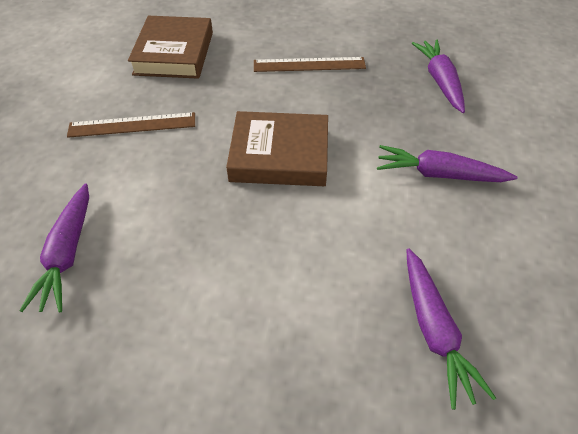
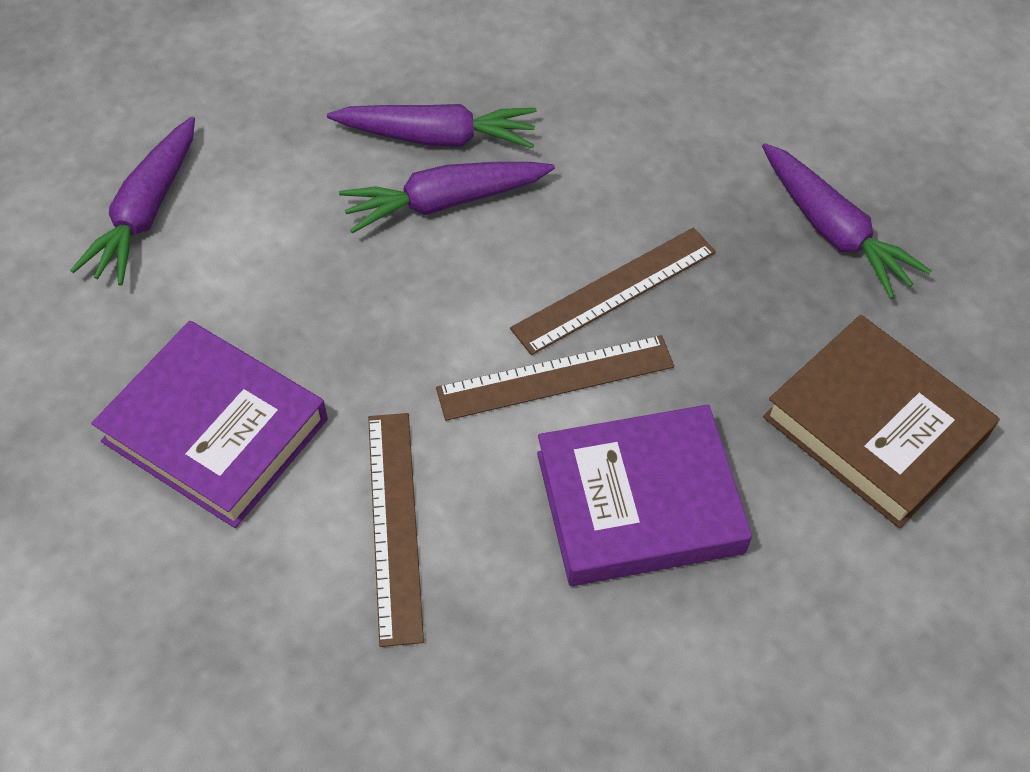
brown book: 2 -> 1
brown ruler: 2 -> 3
purple book: 0 -> 2

